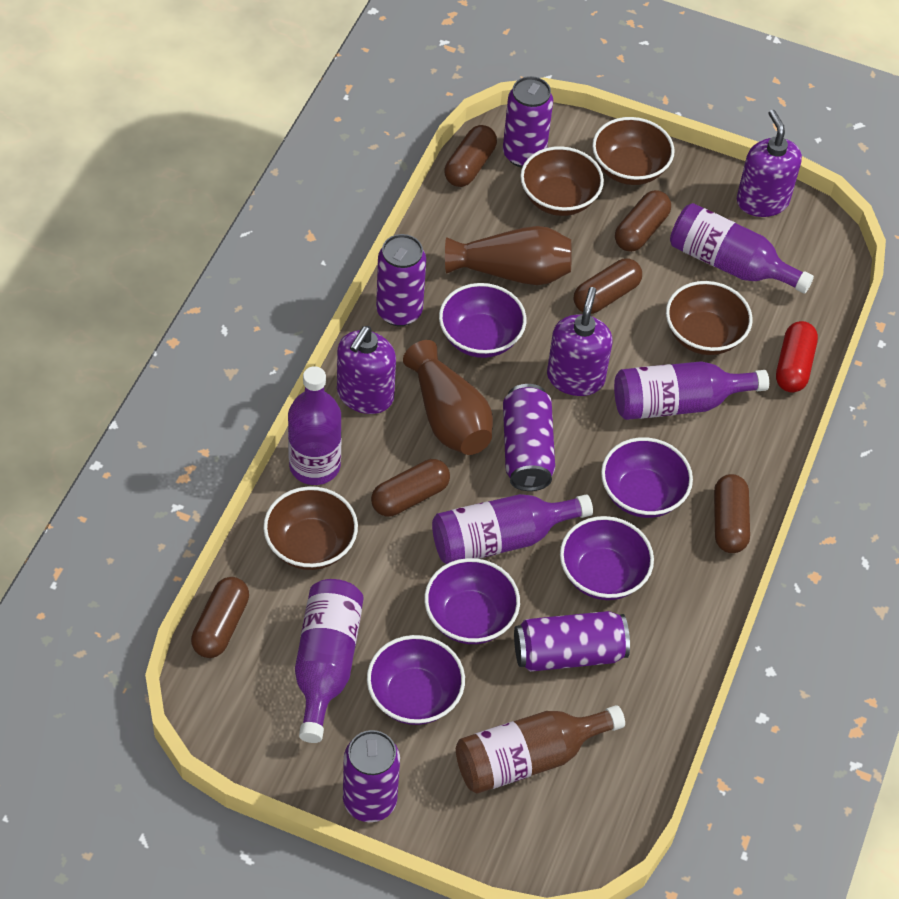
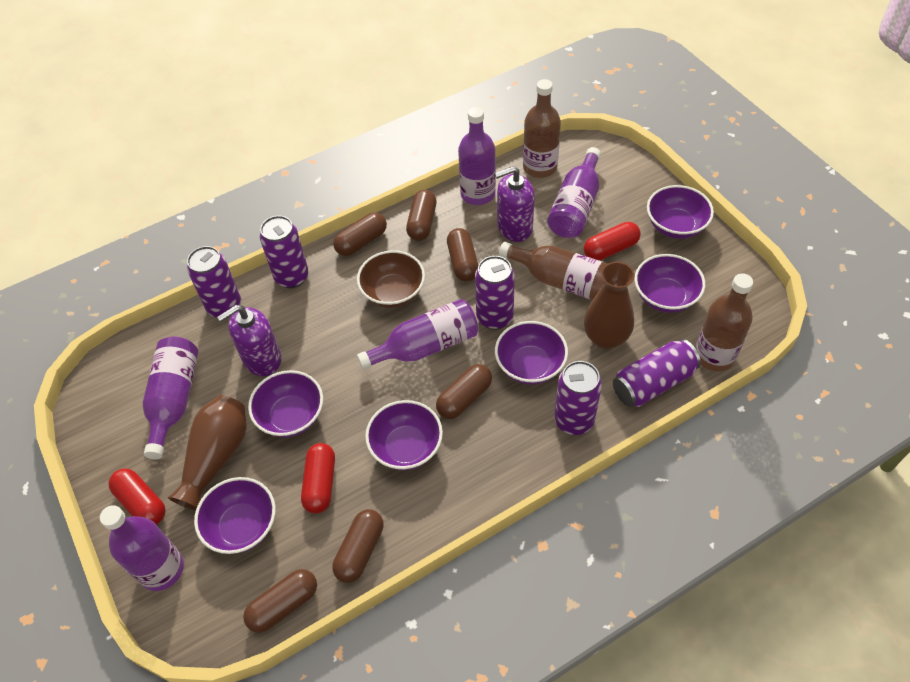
brown bottle: 1 -> 3
brown bowl: 4 -> 1
purple bowl: 5 -> 6
purple soap dispenser: 3 -> 2
red capsule: 1 -> 3

